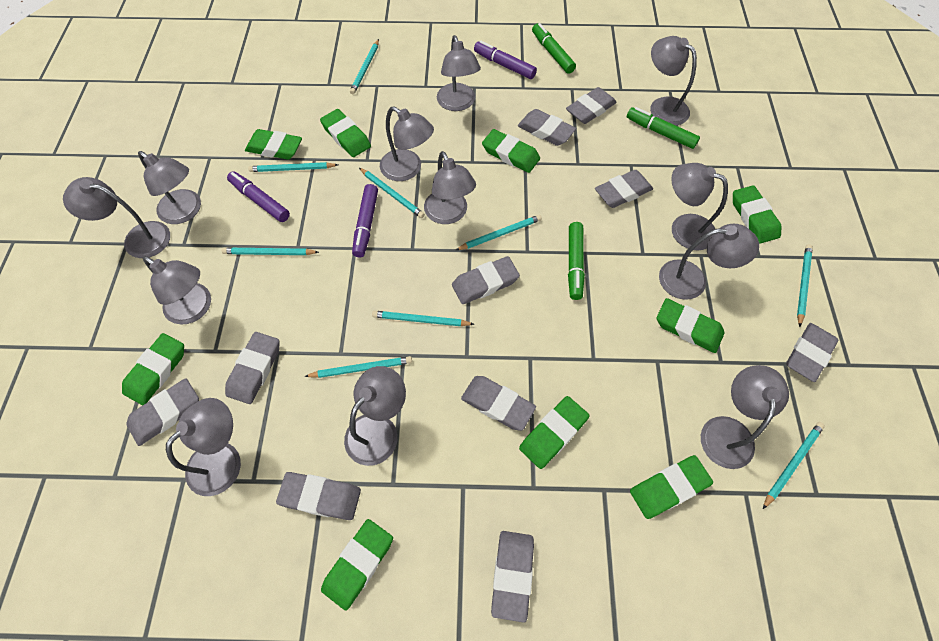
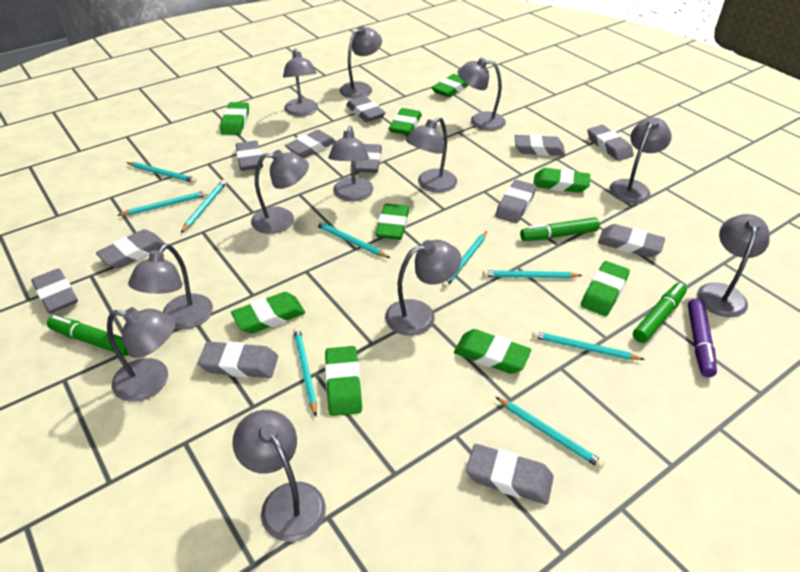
grey eraser: 10 -> 12
purple marker: 3 -> 1

